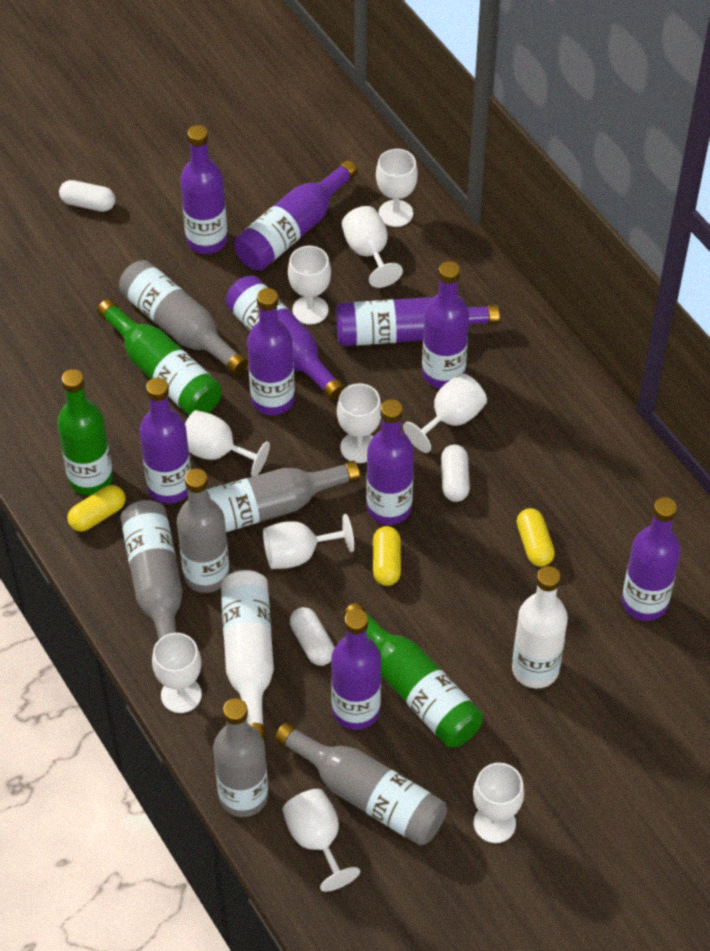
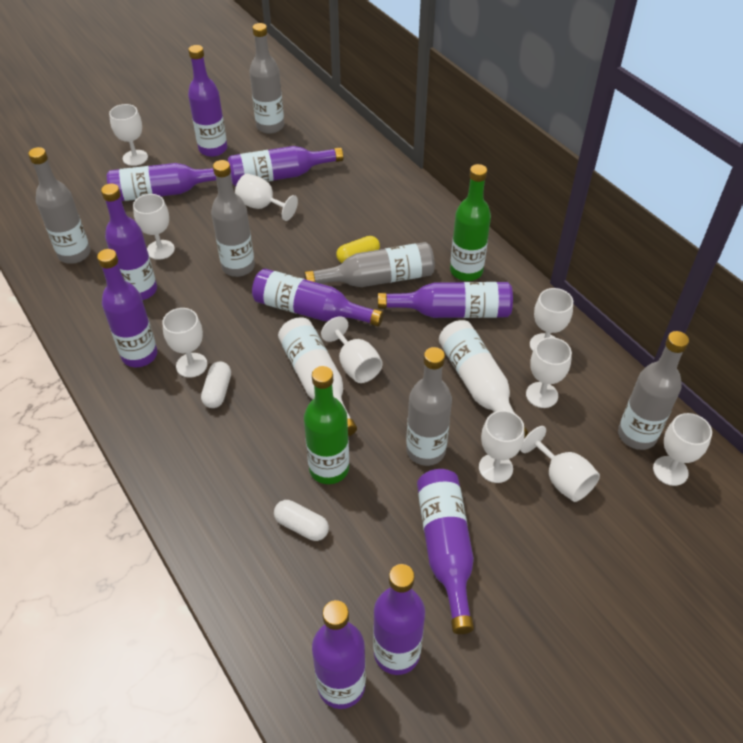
green bottle: 3 -> 2
white capsule: 3 -> 2
yellow capsule: 3 -> 1

